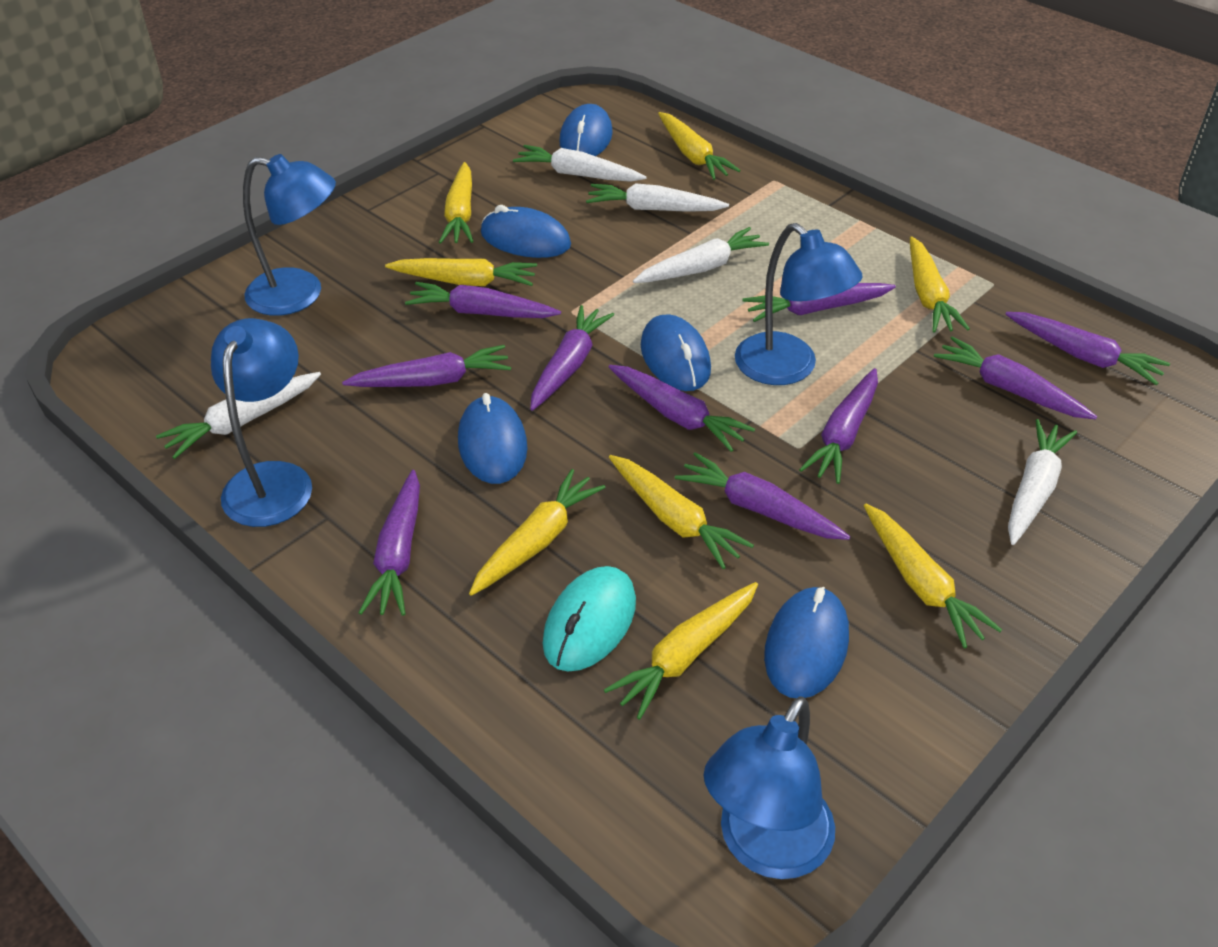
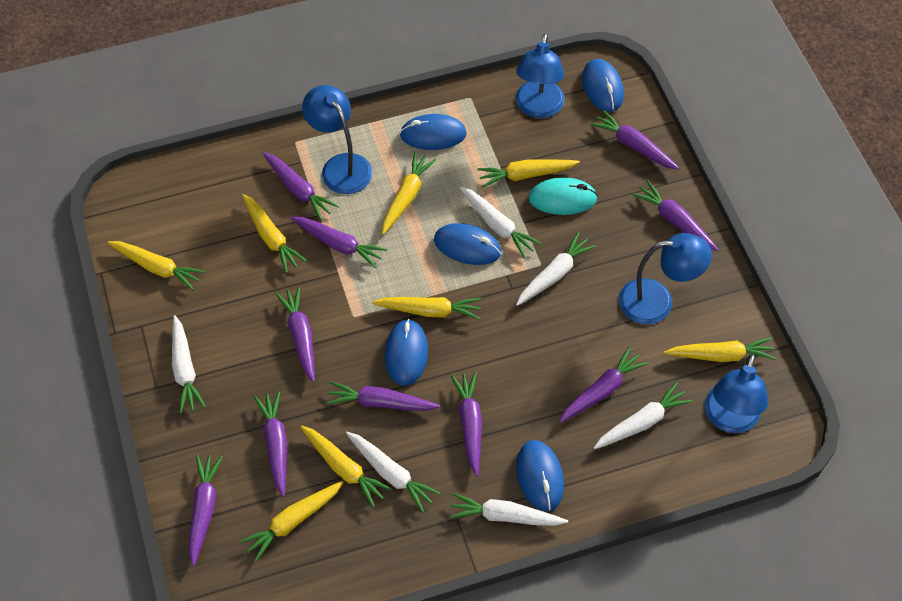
white carrot: 5 -> 6

